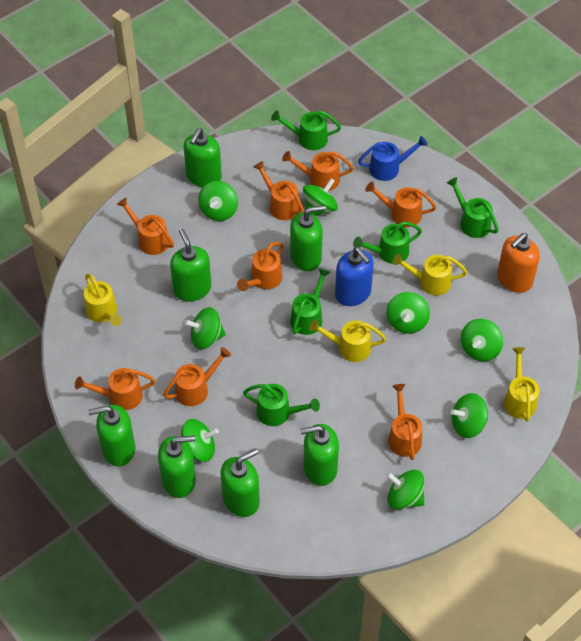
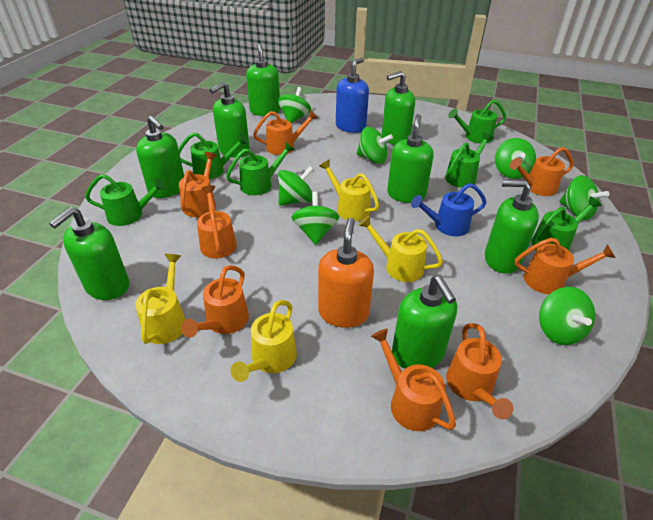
green soap dispenser: 7 -> 8
green spinning top: 8 -> 7
green watering can: 5 -> 6

